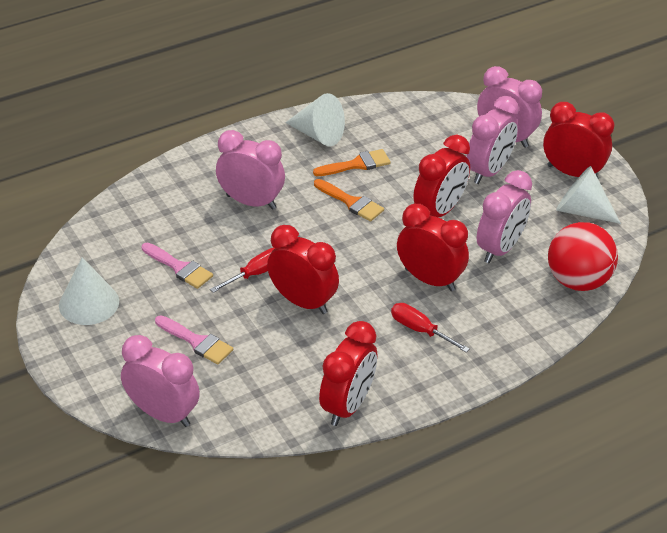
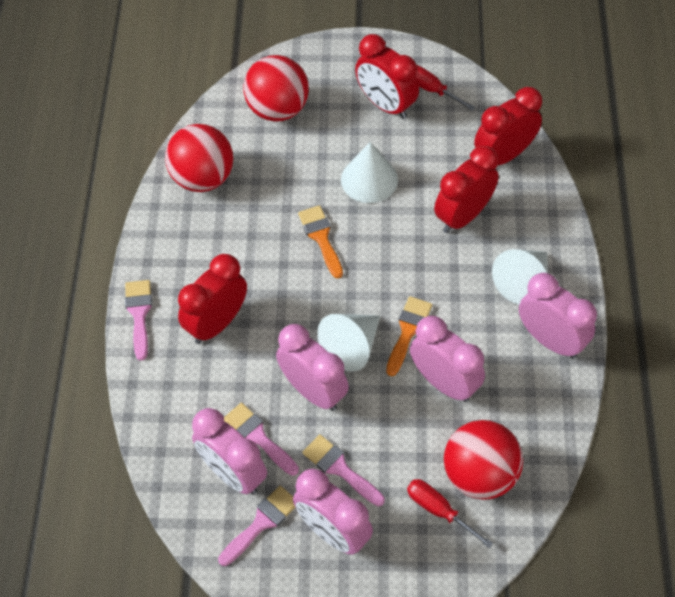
pink brush: 2 -> 4
red ball: 1 -> 3
red clock: 5 -> 4

